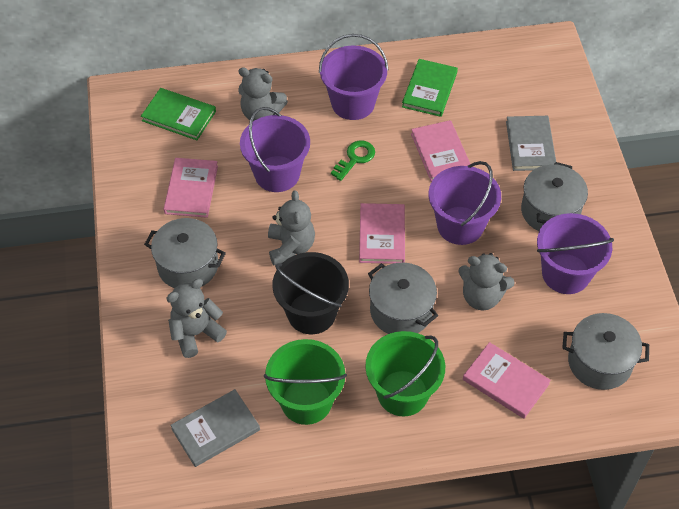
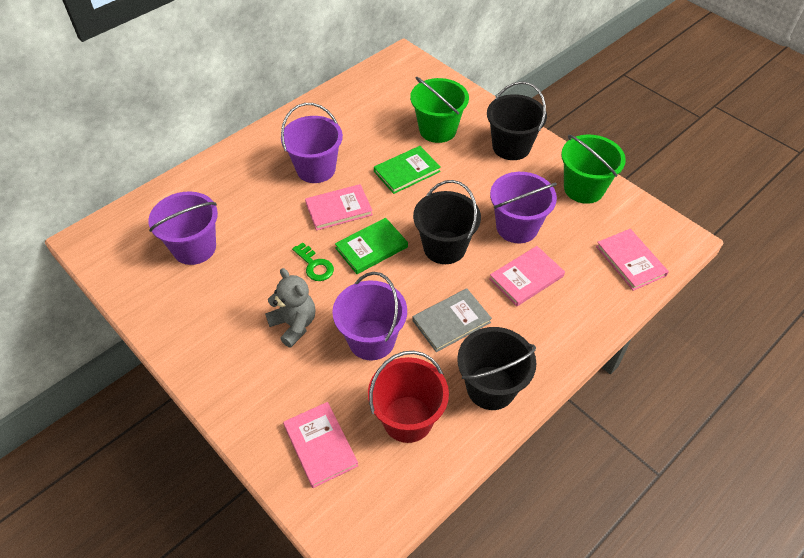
black bucket: 1 -> 3
grey book: 2 -> 1
grey pot: 4 -> 0
grey teddy bear: 4 -> 1
red bucket: 0 -> 1

